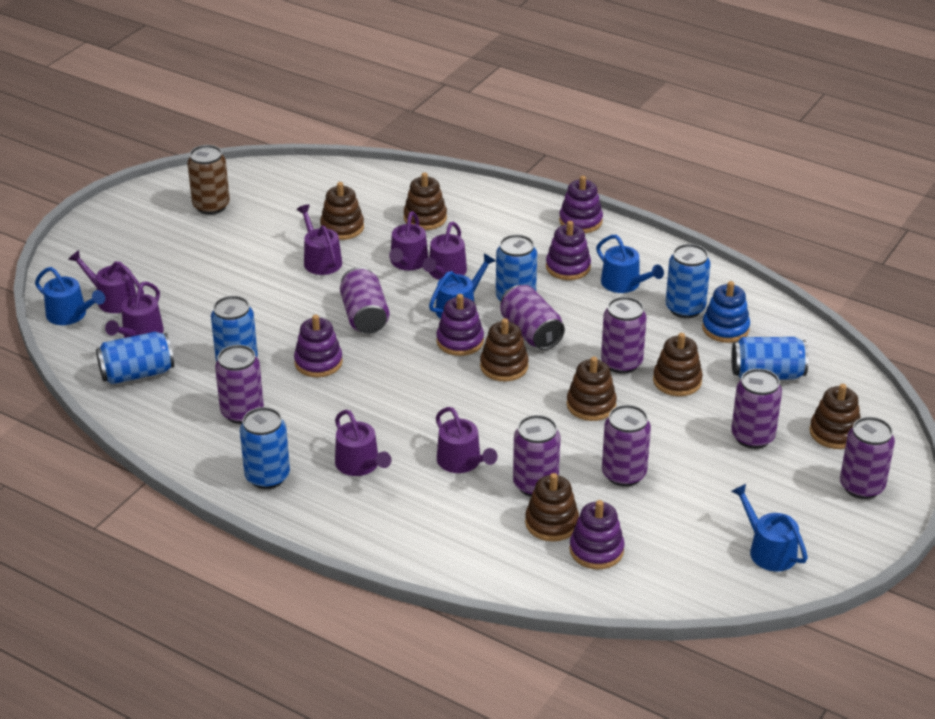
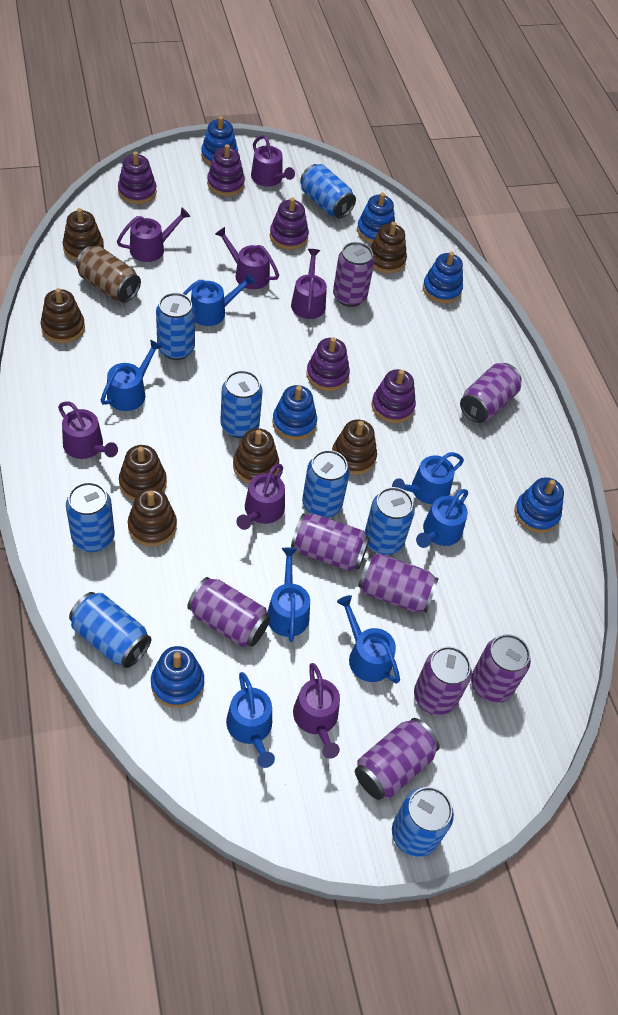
blue can: 6 -> 8
blue stacking toy: 1 -> 6
blue watering can: 4 -> 7

